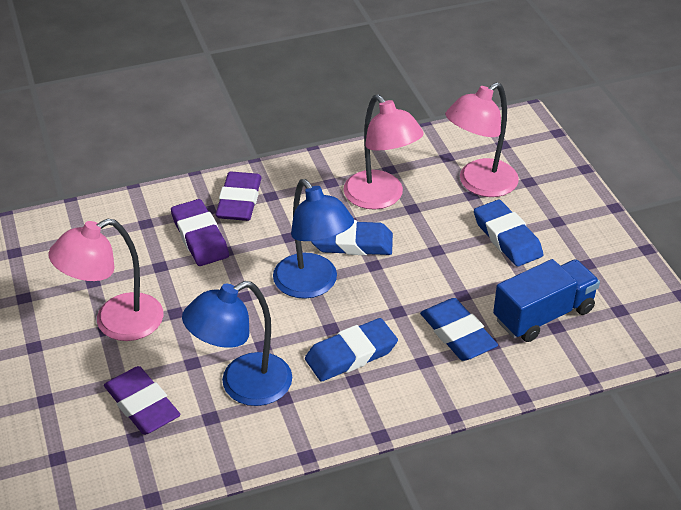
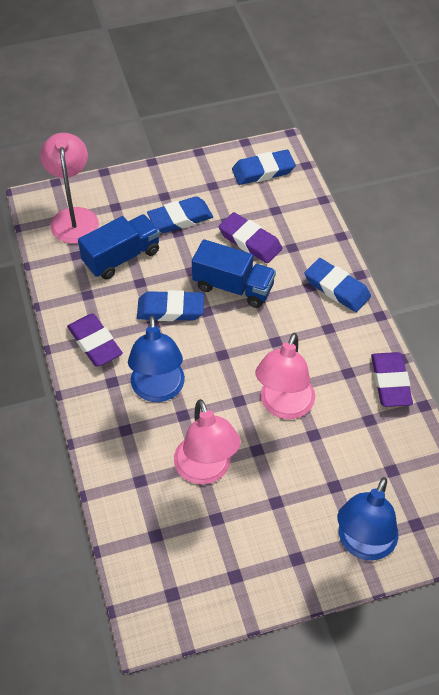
blue truck: 1 -> 2

